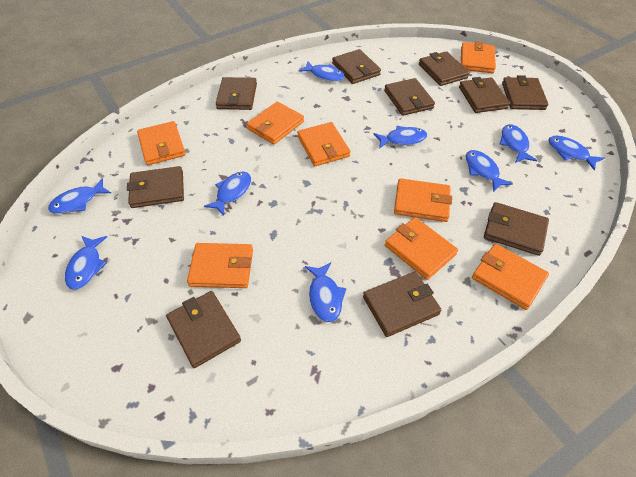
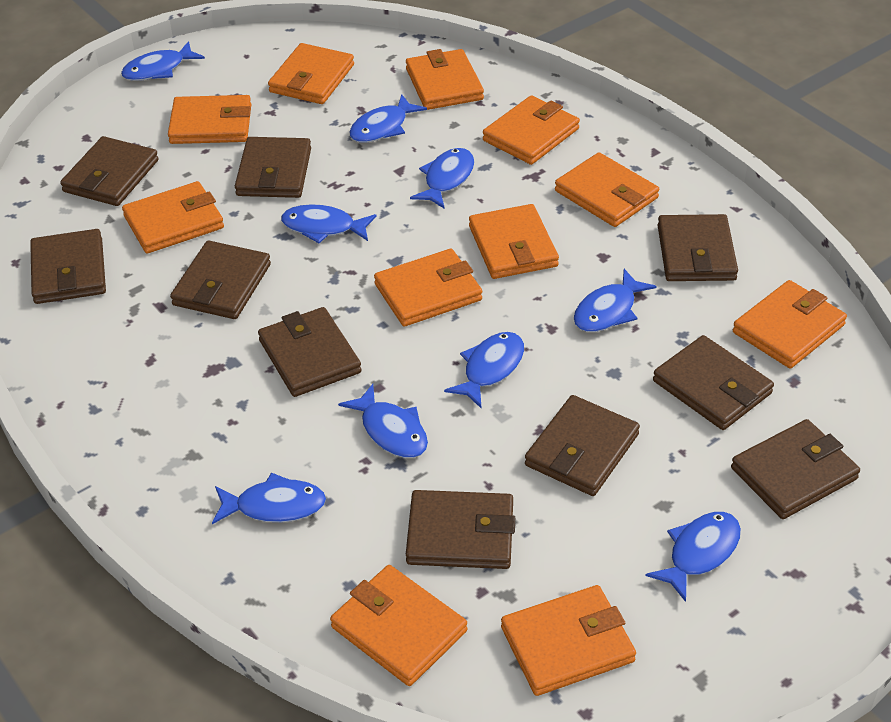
orange wallet: 8 -> 11

